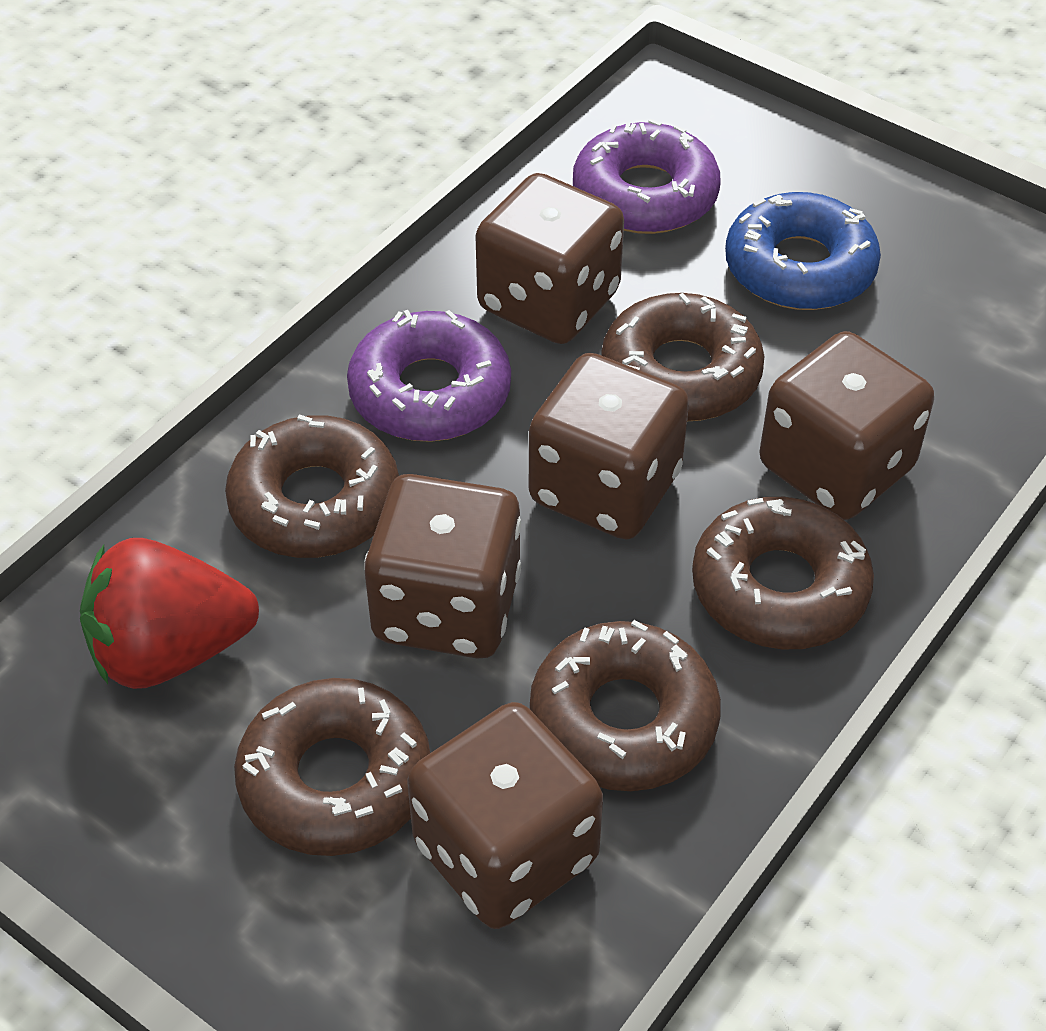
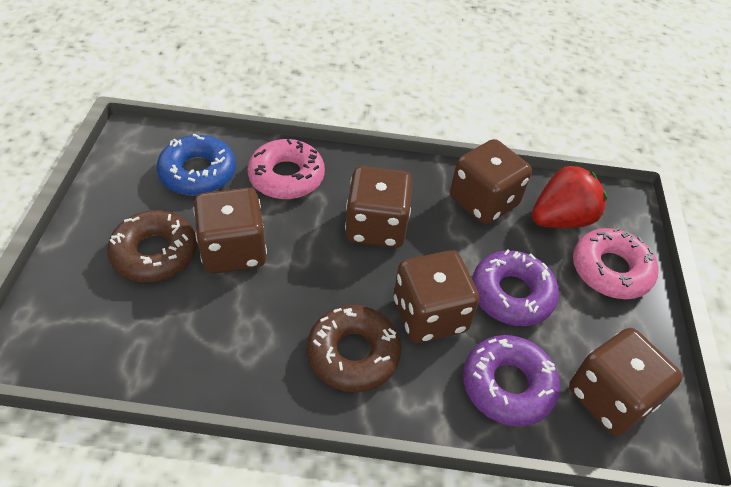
brown donut: 5 -> 2
pink donut: 0 -> 2

